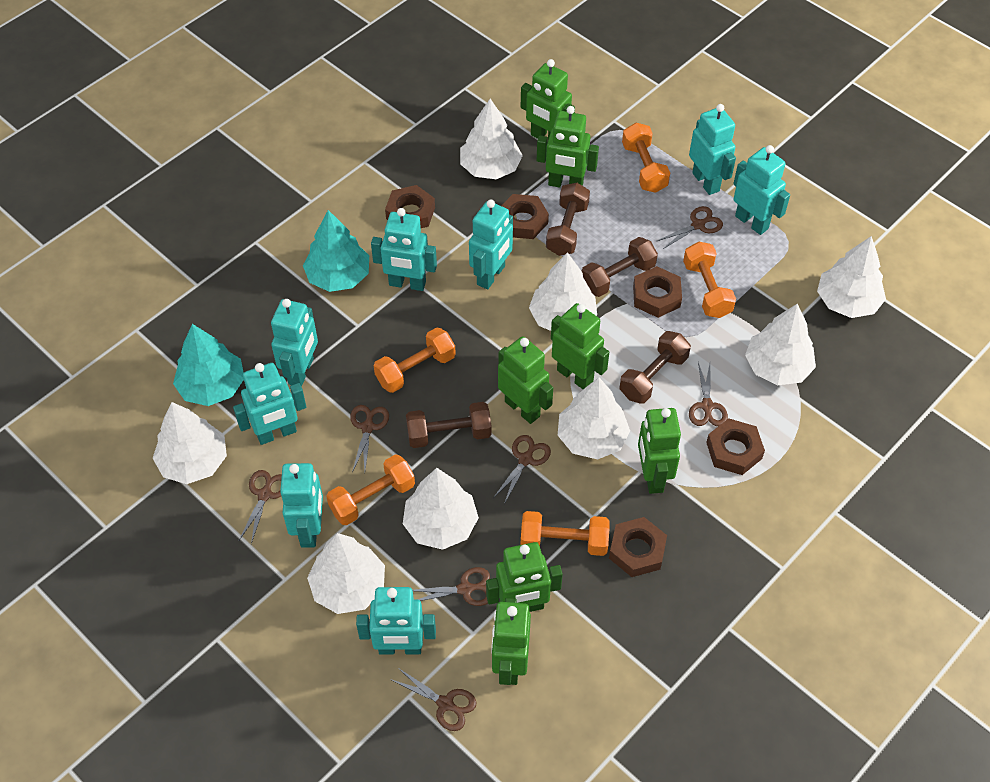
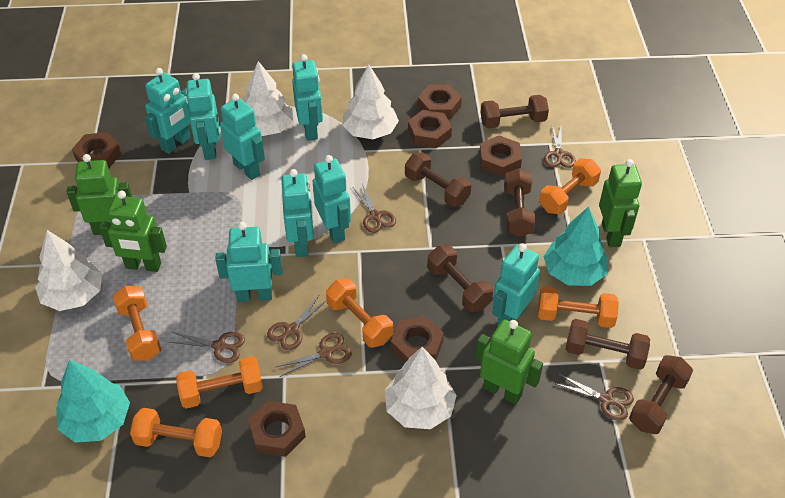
brown dumbbell: 4 -> 6
brown nut: 5 -> 6
brown scissors: 7 -> 6
green robot: 7 -> 4
orange dumbbell: 5 -> 6
white tree: 8 -> 4

